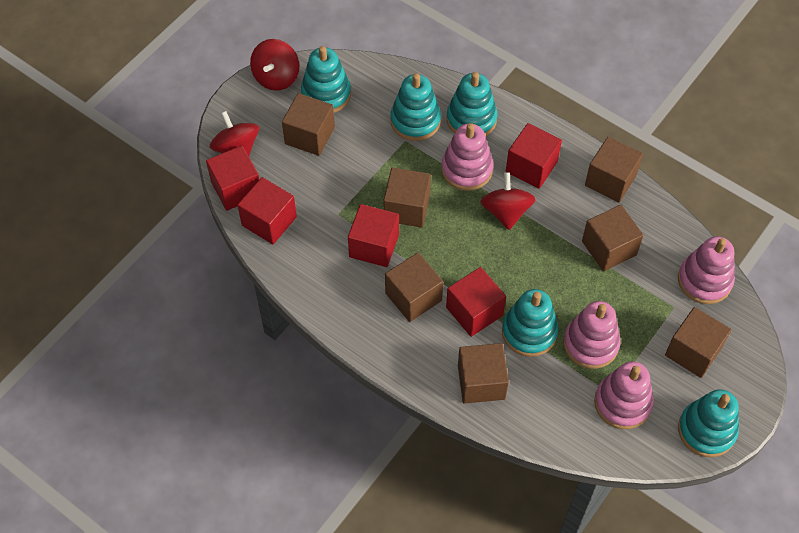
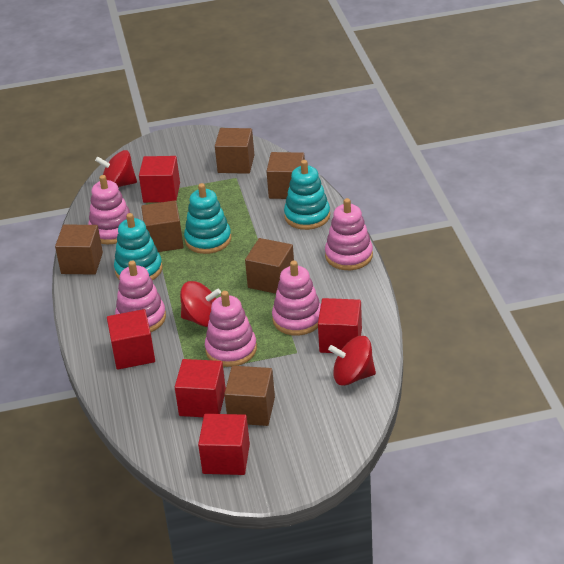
brown cube: 7 -> 6
pink stacking toy: 4 -> 5
turquoise stacking toy: 5 -> 3

